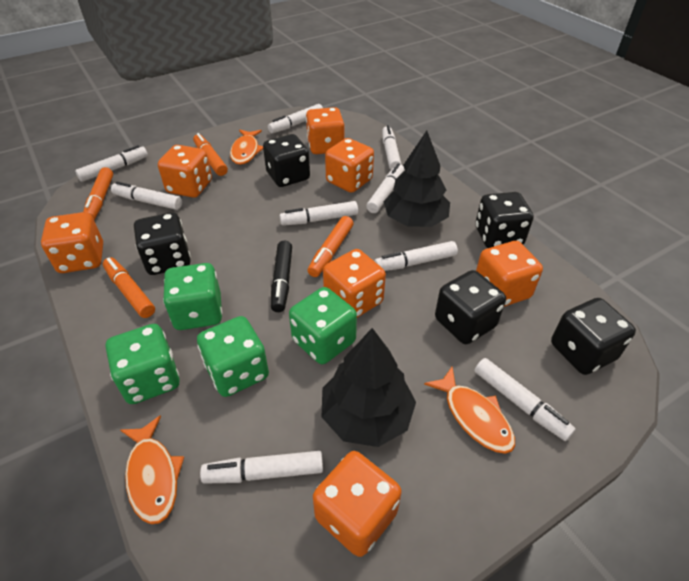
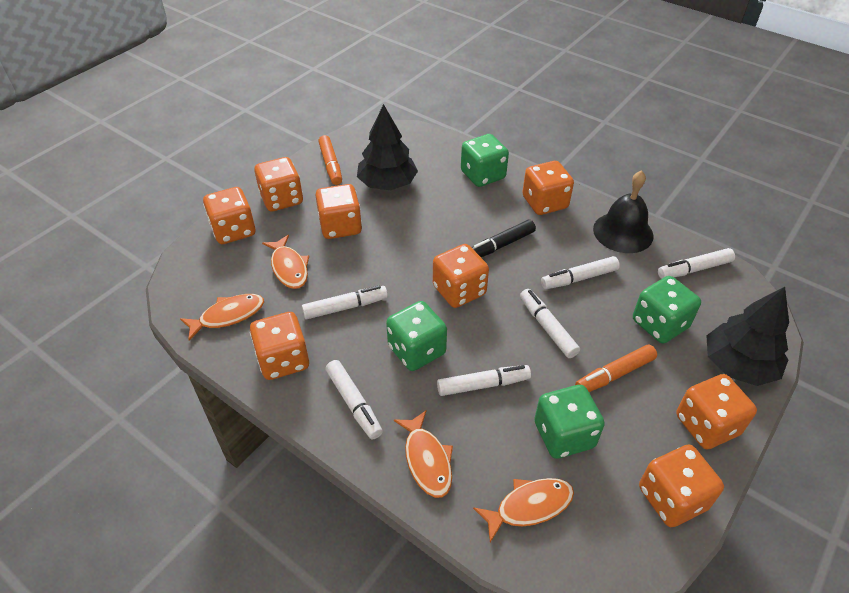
black bell: 0 -> 1
black dice: 5 -> 0
orange dice: 7 -> 8
orange fish: 3 -> 4
orange marker: 4 -> 2
white marker: 9 -> 6

